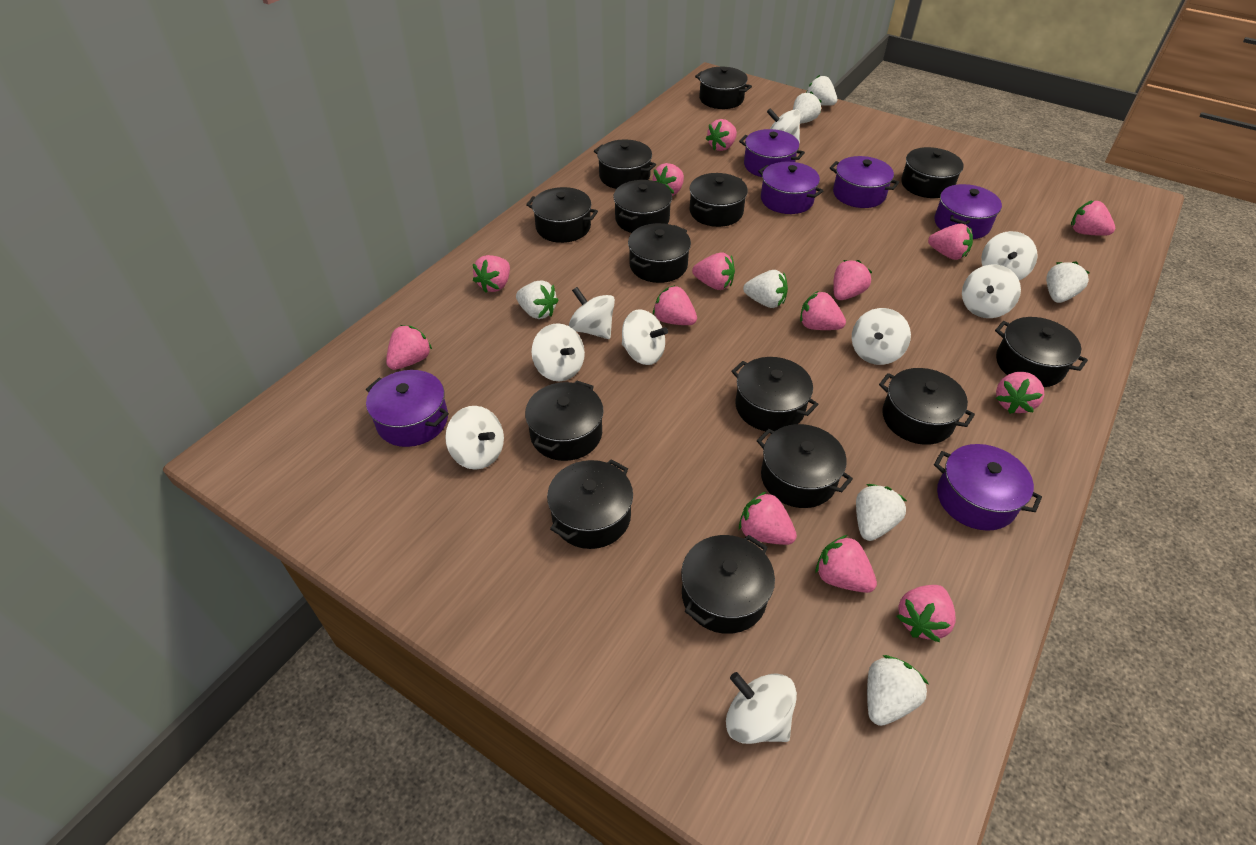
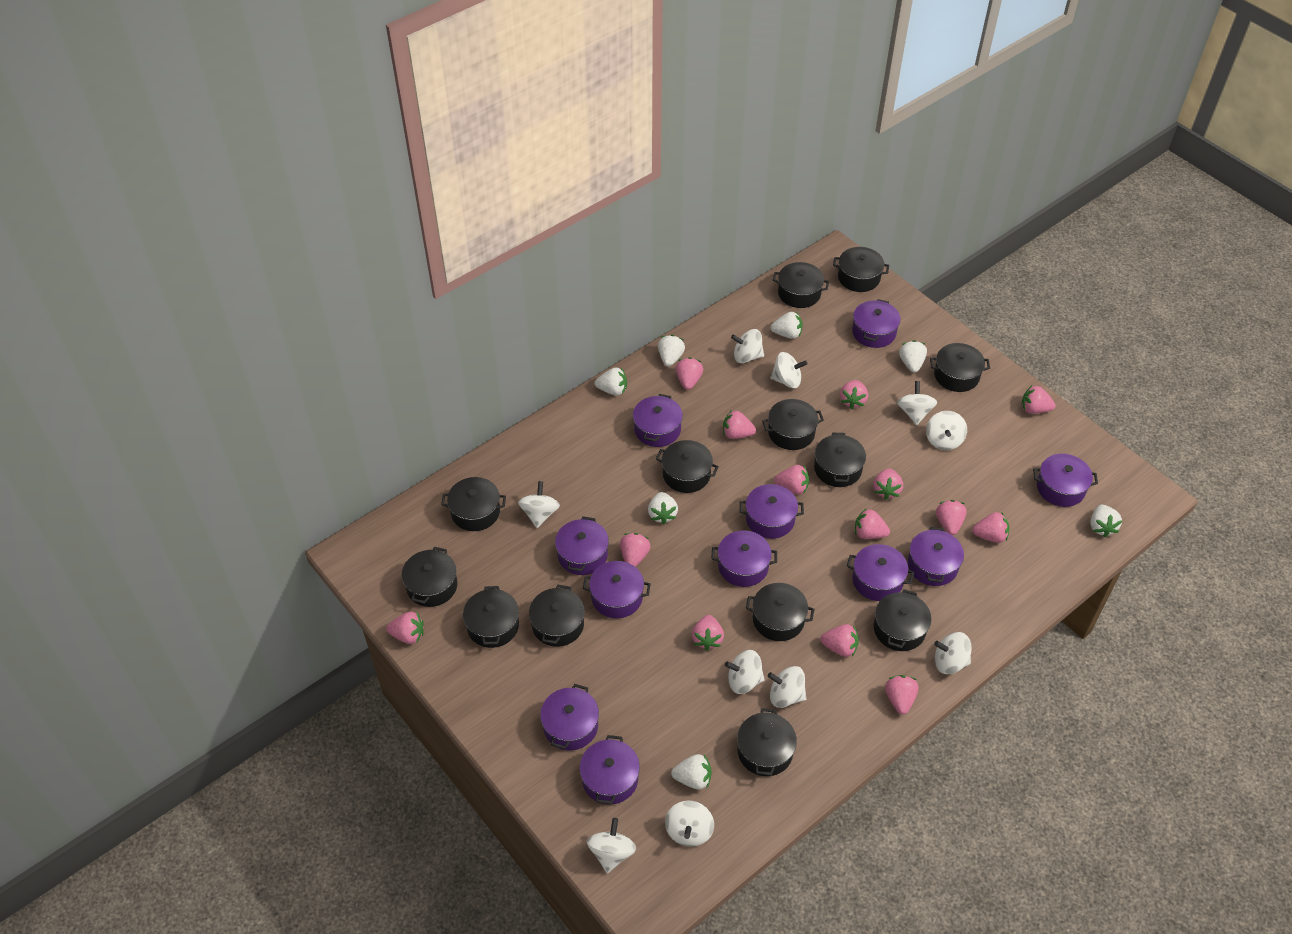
black pot: 14 -> 13
purple pot: 6 -> 11
white spinning top: 9 -> 10

